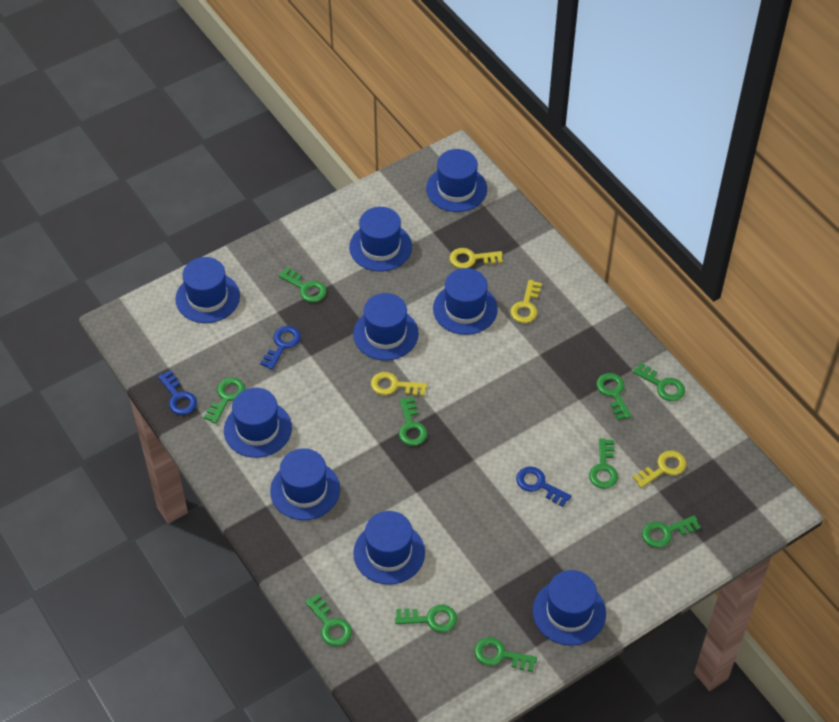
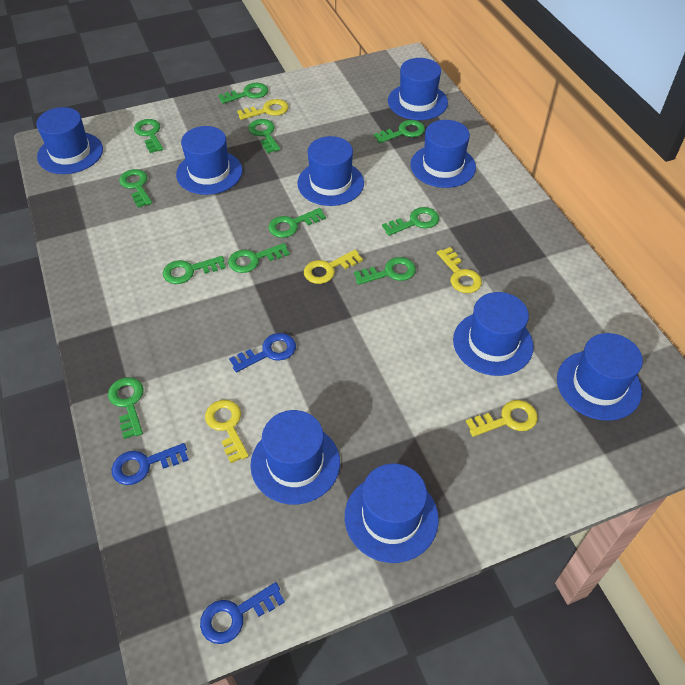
green key: 10 -> 11
yellow key: 4 -> 5

